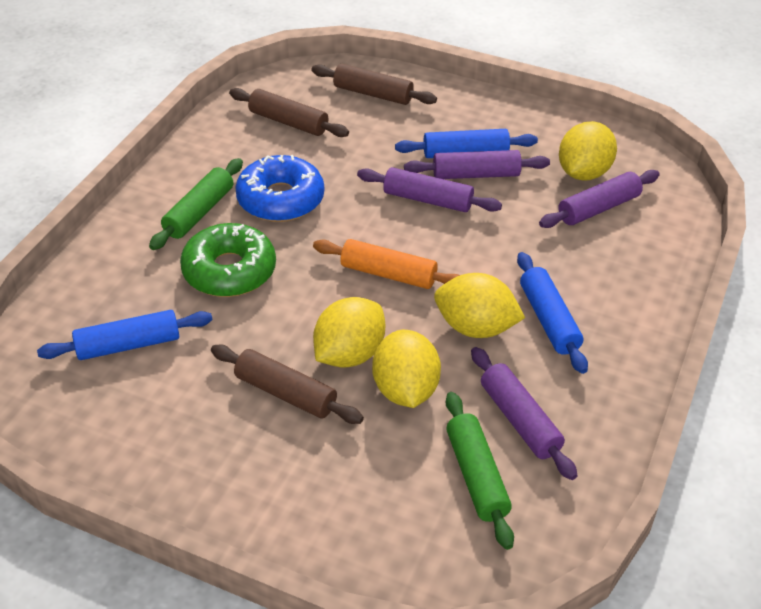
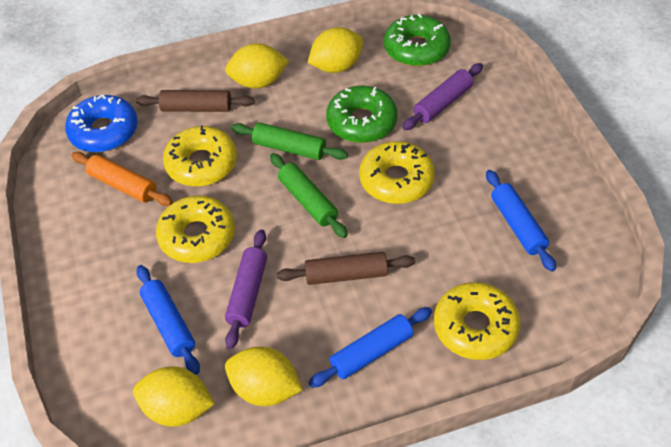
brown rolling pin: 3 -> 2
green donut: 1 -> 2
purple rolling pin: 4 -> 2
yellow donut: 0 -> 4

